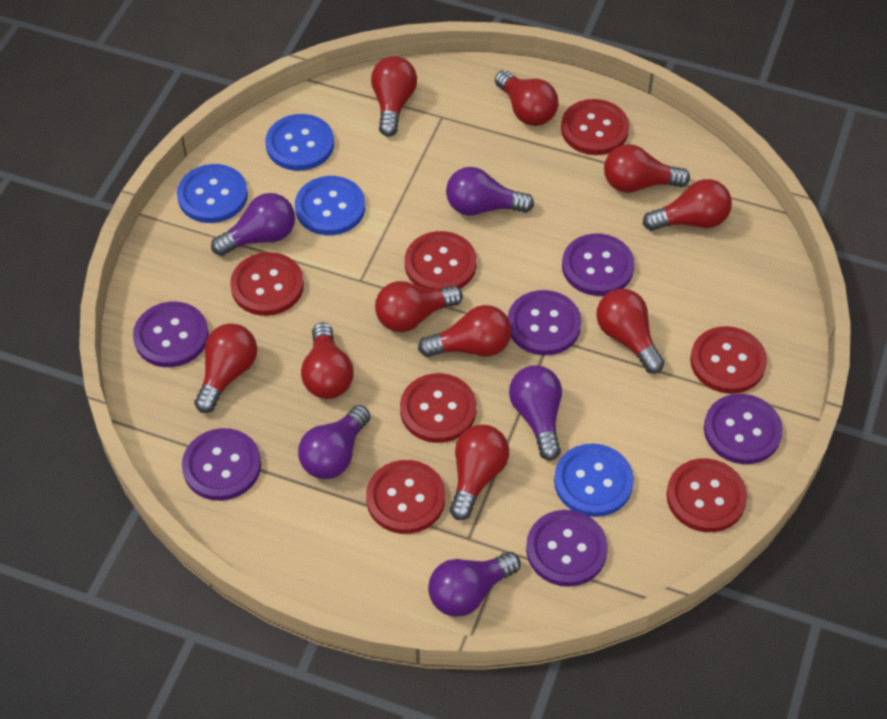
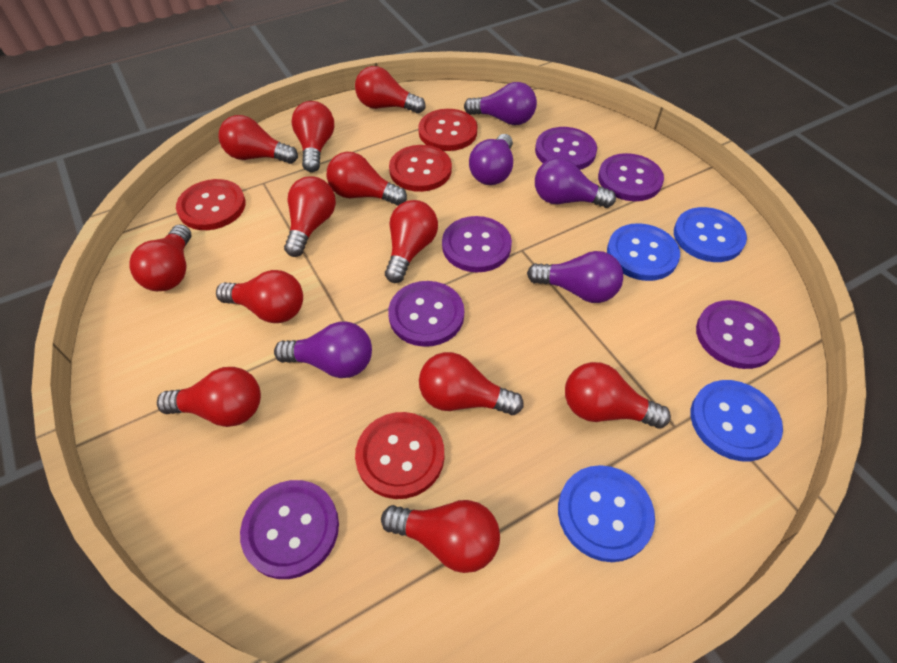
red button: 7 -> 4
red light bulb: 10 -> 12

